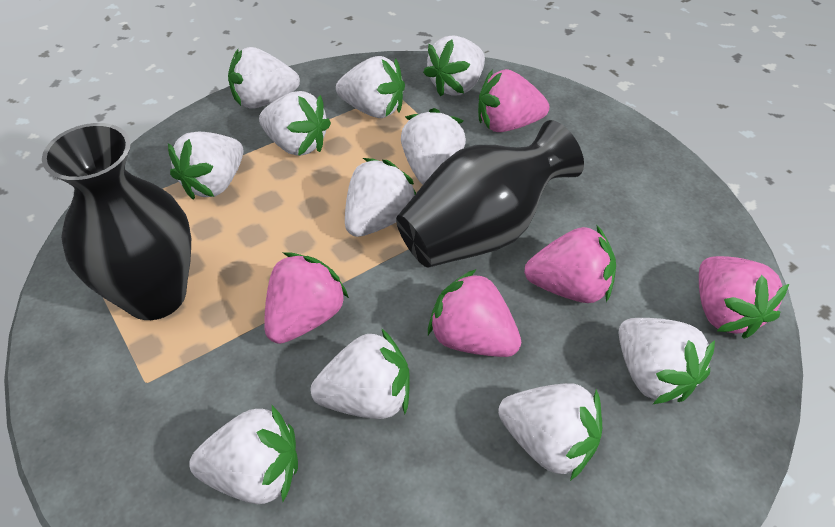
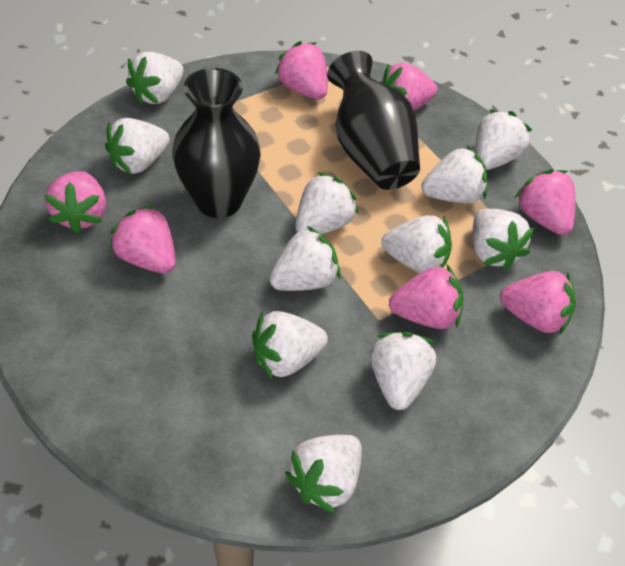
pink strawberry: 5 -> 7

